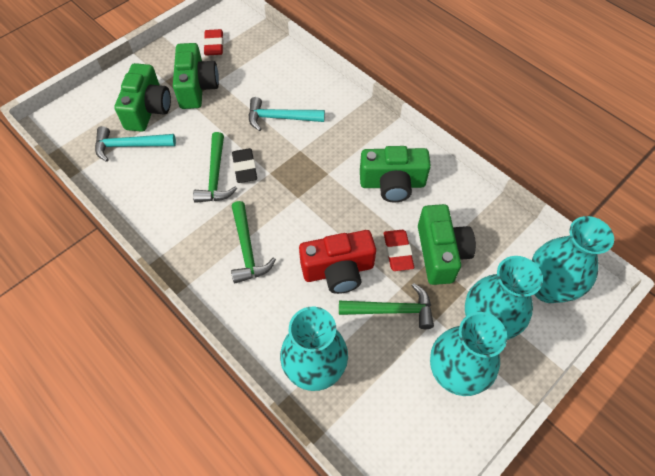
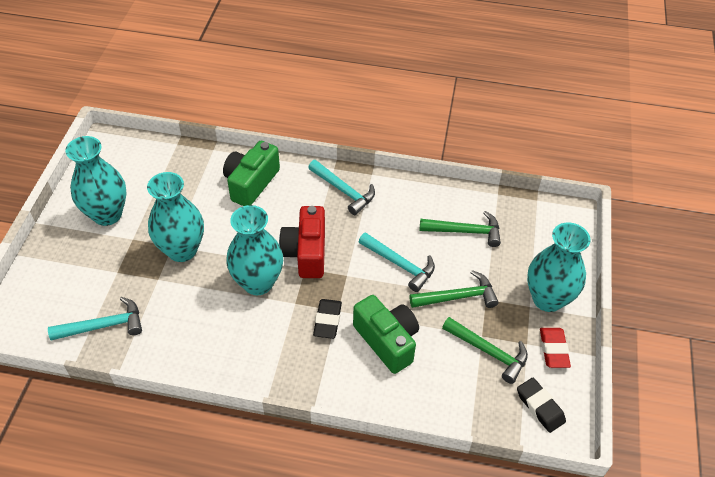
black eraser: 1 -> 2
green camera: 4 -> 2
red eraser: 2 -> 1
turquoise hammer: 2 -> 3

